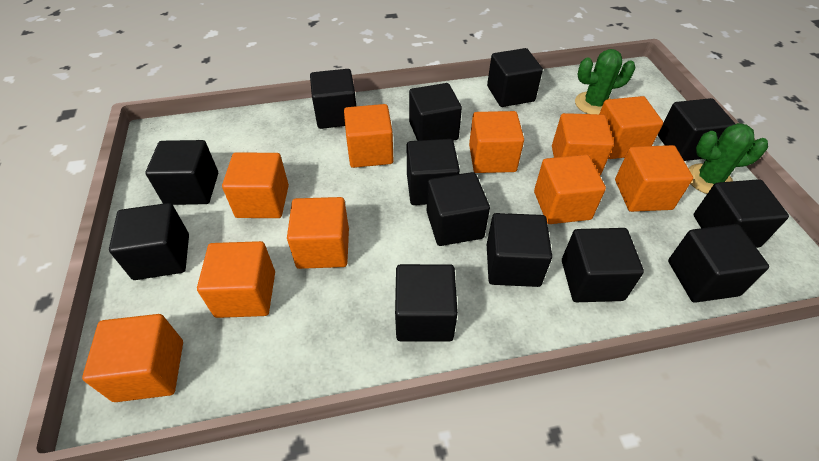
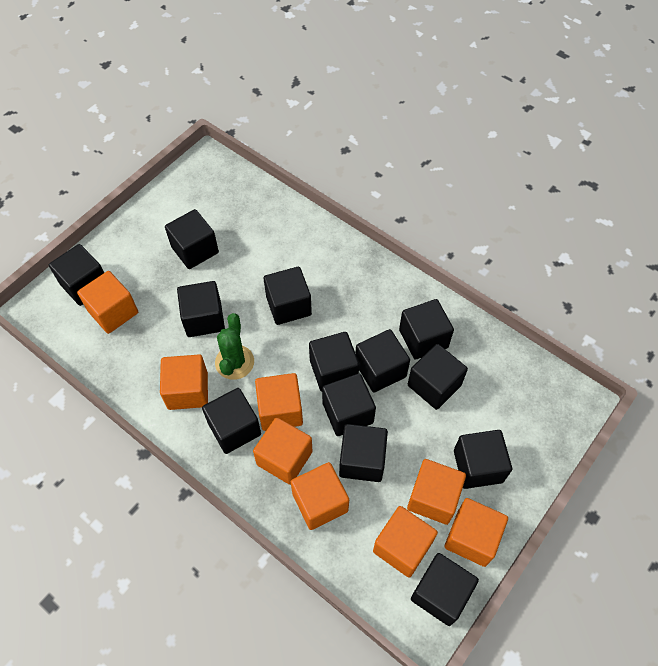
green cactus: 2 -> 1
orange cube: 10 -> 8

